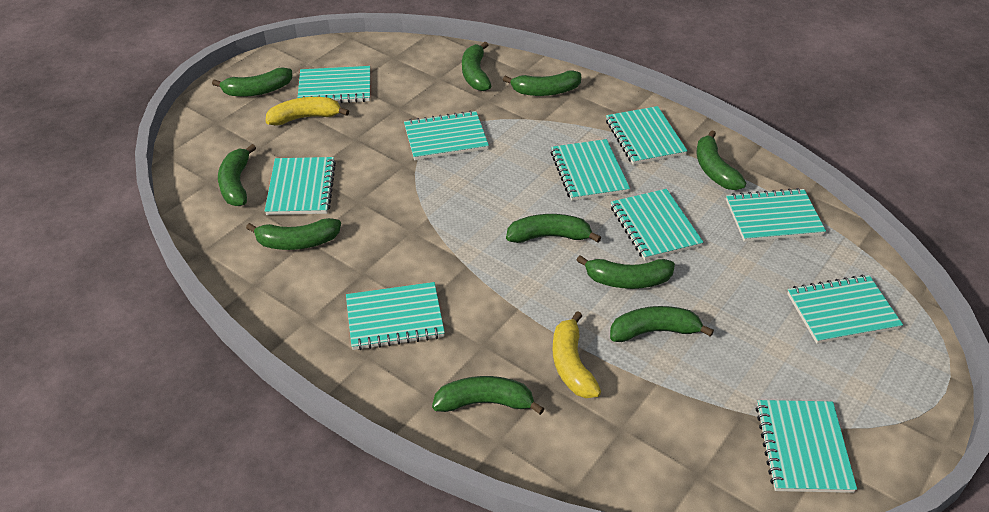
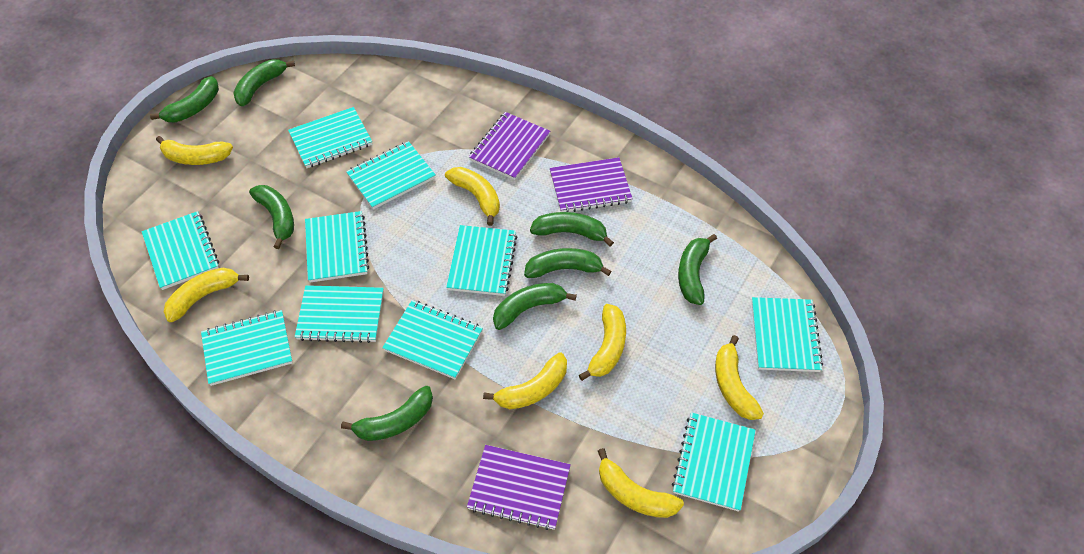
green banana: 10 -> 8
purple notebook: 0 -> 3
yellow banana: 2 -> 7

